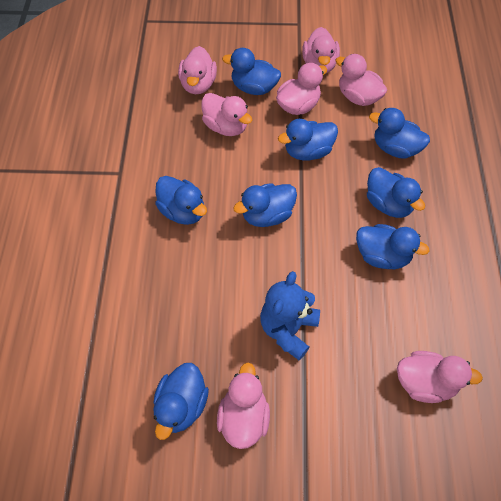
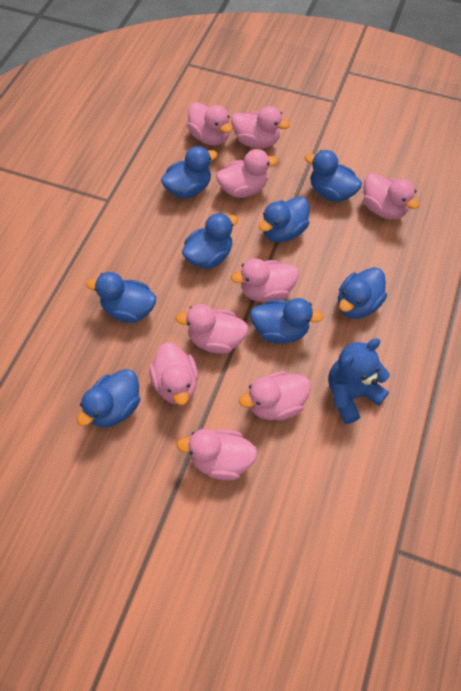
pink duck: 7 -> 9

